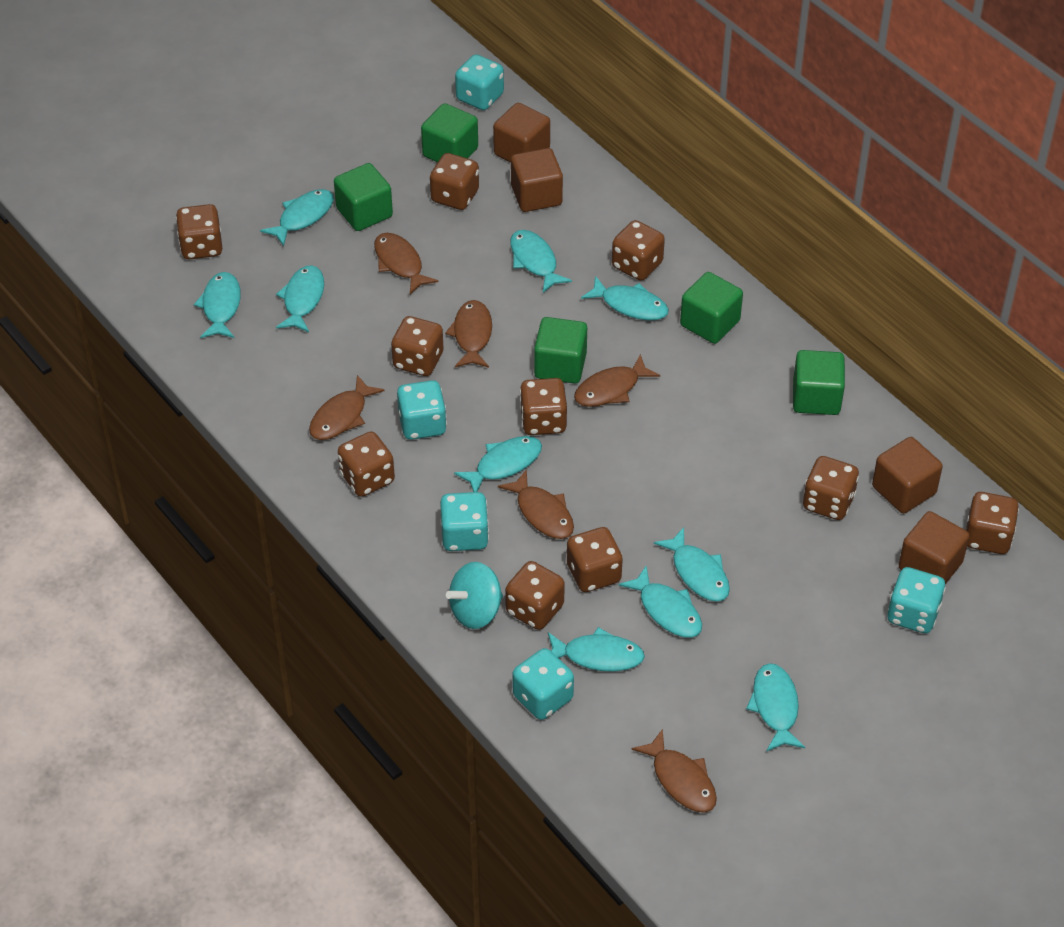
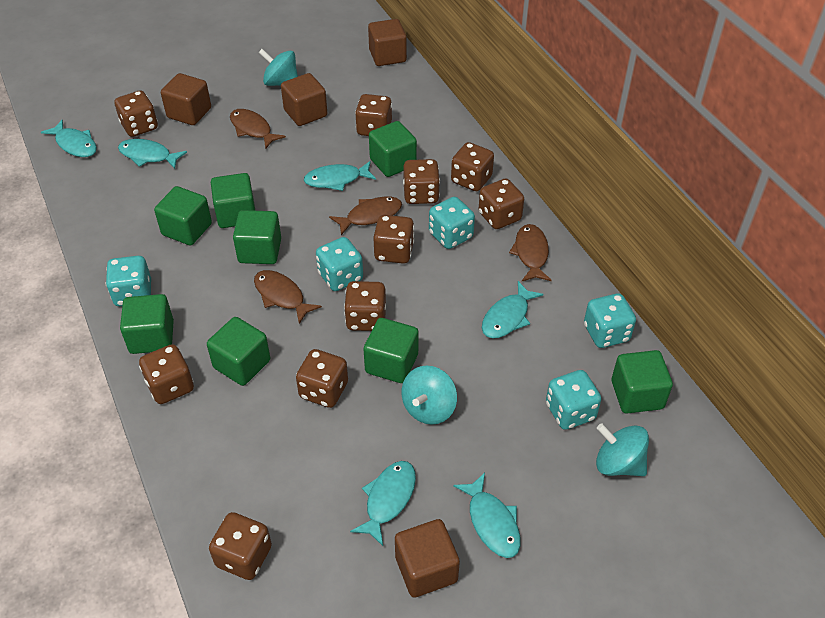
brown fish: 6 -> 4
green cube: 5 -> 8
turquoise fish: 10 -> 6
turquoise spinning top: 1 -> 3

